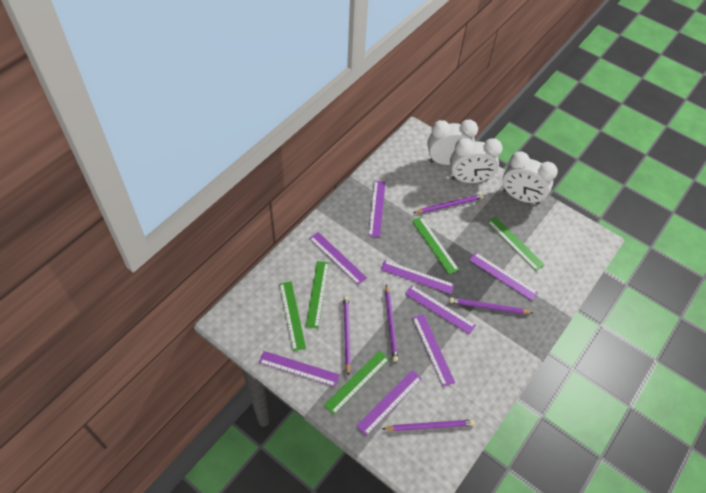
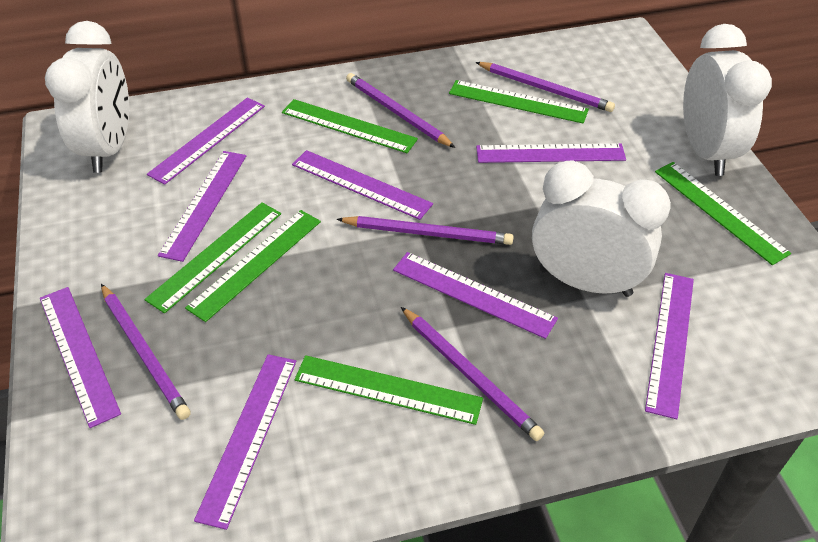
green ruler: 5 -> 6

